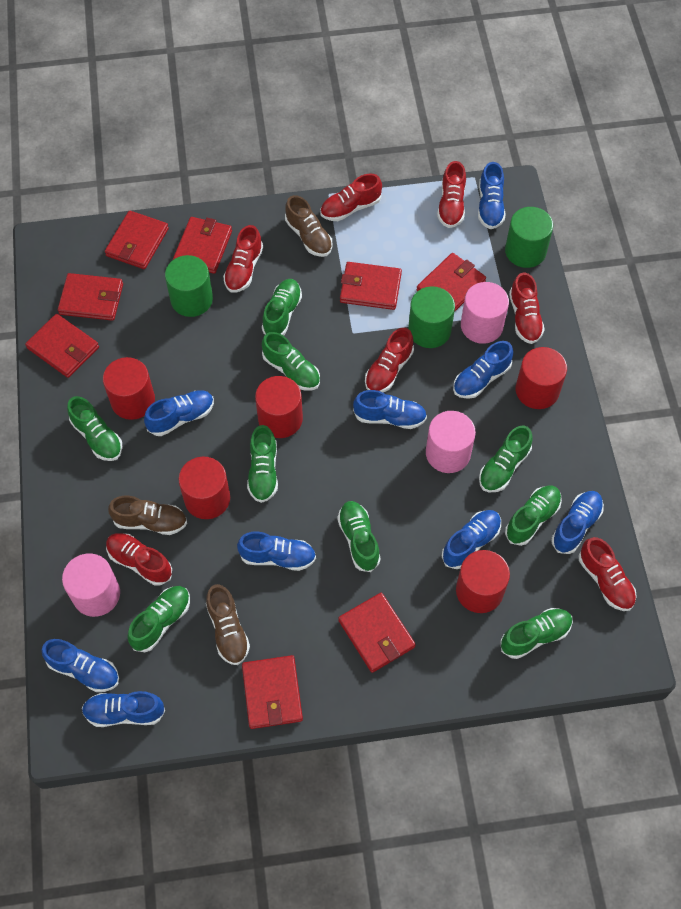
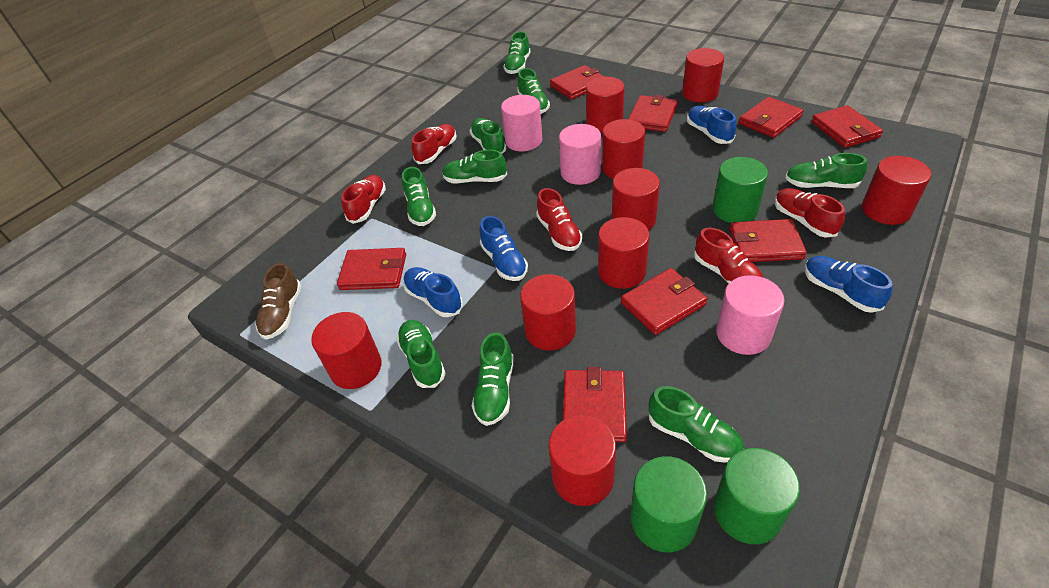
blue shoe: 9 -> 4
brown shoe: 3 -> 1
red cylinder: 5 -> 9
red shoe: 7 -> 5

